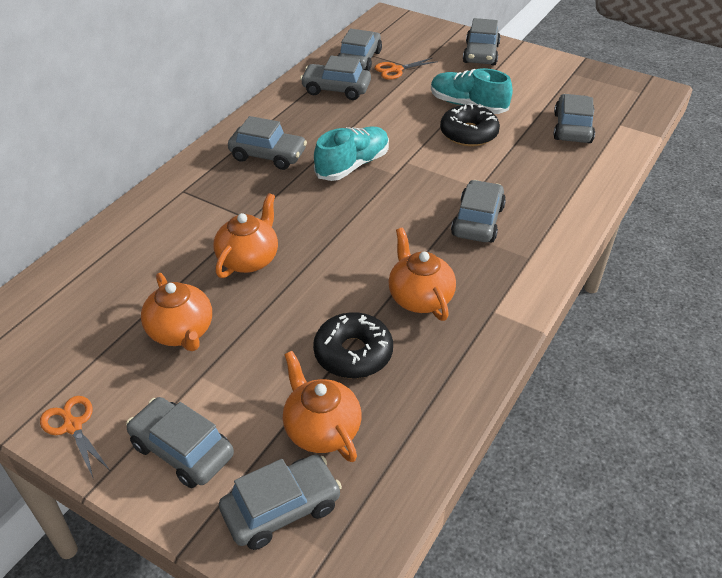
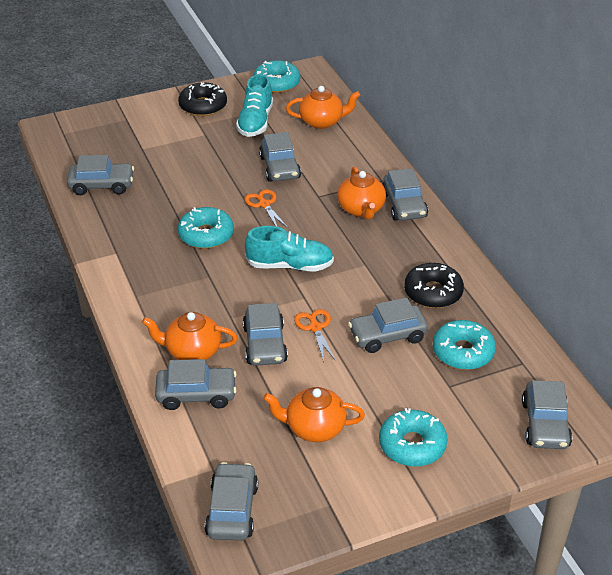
turquoise donut: 0 -> 4

